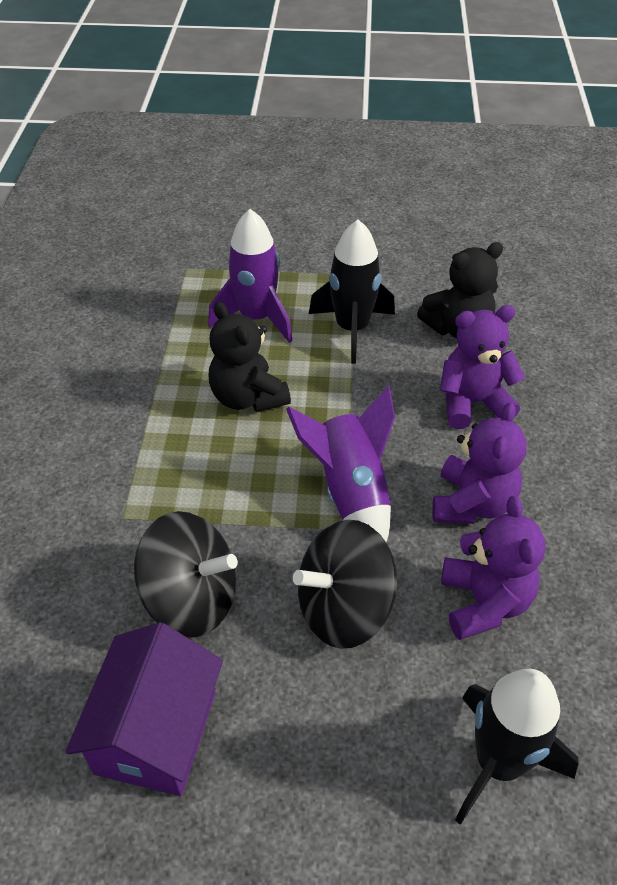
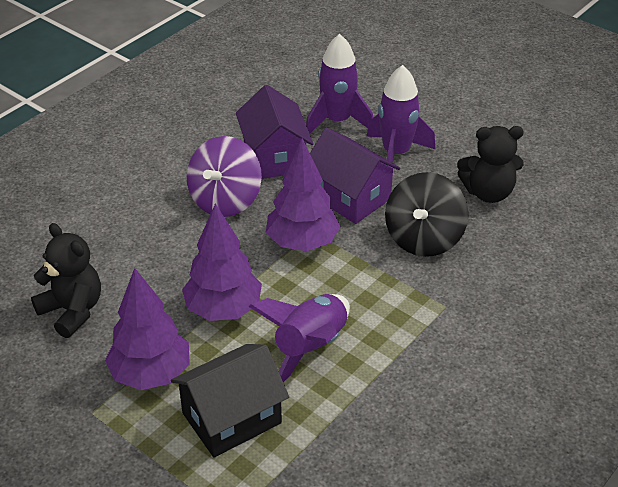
black house: 0 -> 1
black rocket: 2 -> 0
black spinning top: 2 -> 1
purple house: 1 -> 2
purple rocket: 2 -> 3
purple spinning top: 0 -> 1
purple teddy bear: 3 -> 0
purple tree: 0 -> 3

